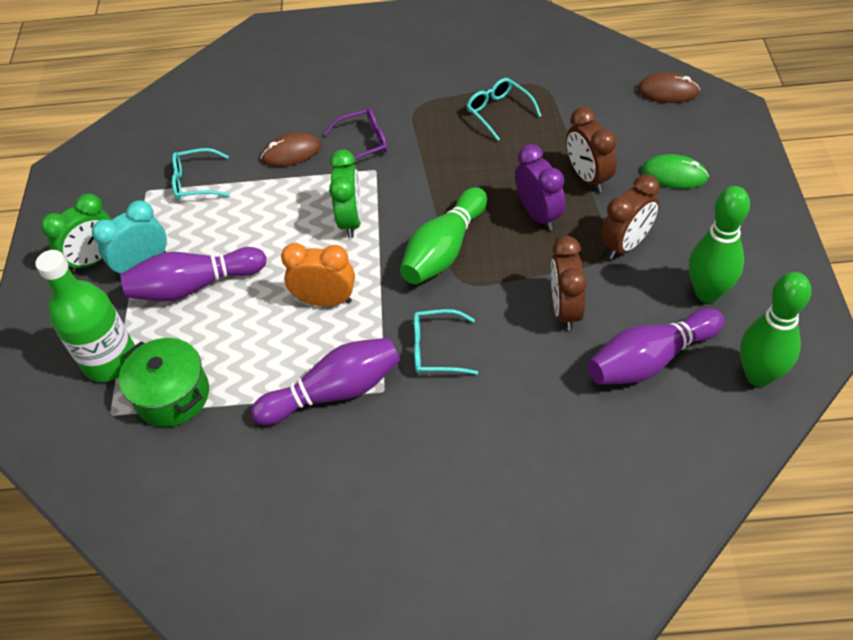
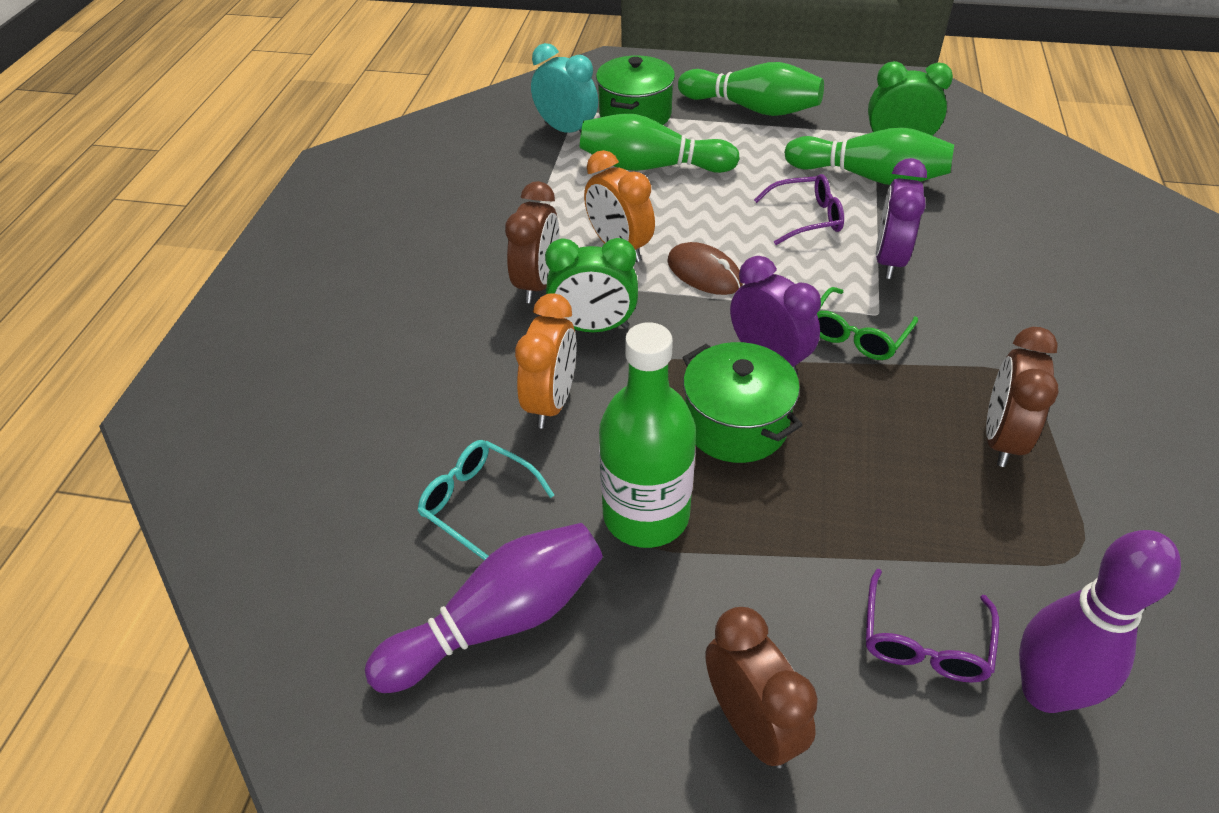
brown mouse: 2 -> 1
green glasses: 0 -> 1
green mouse: 1 -> 0
green pot: 1 -> 2
orange clock: 1 -> 2
purple bowling pin: 3 -> 2
purple clock: 1 -> 2
purple glasses: 1 -> 2
turquoise glasses: 3 -> 1

